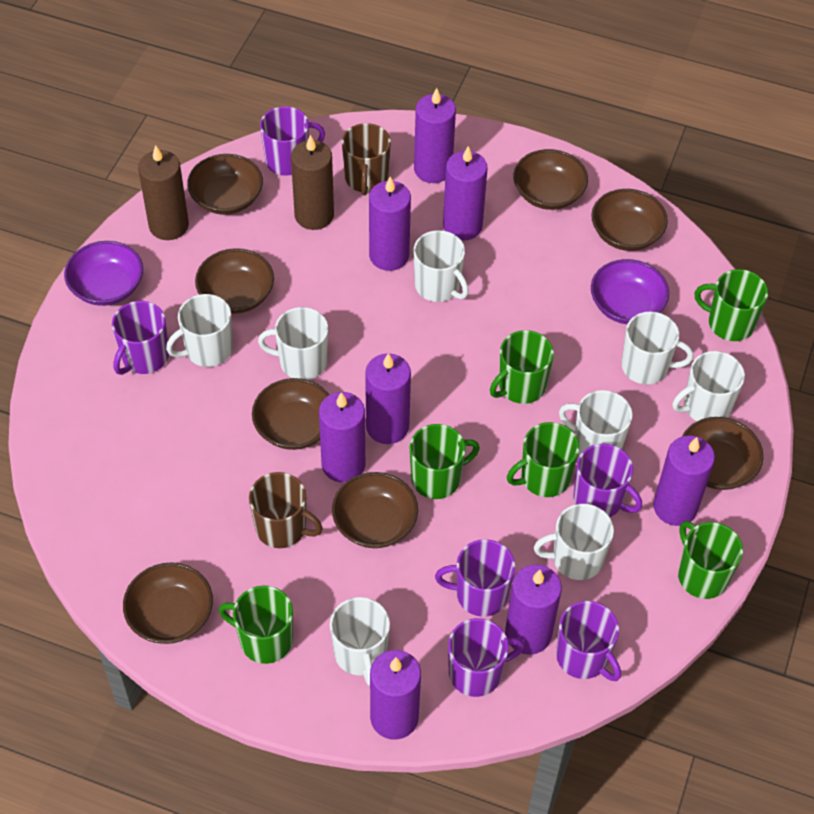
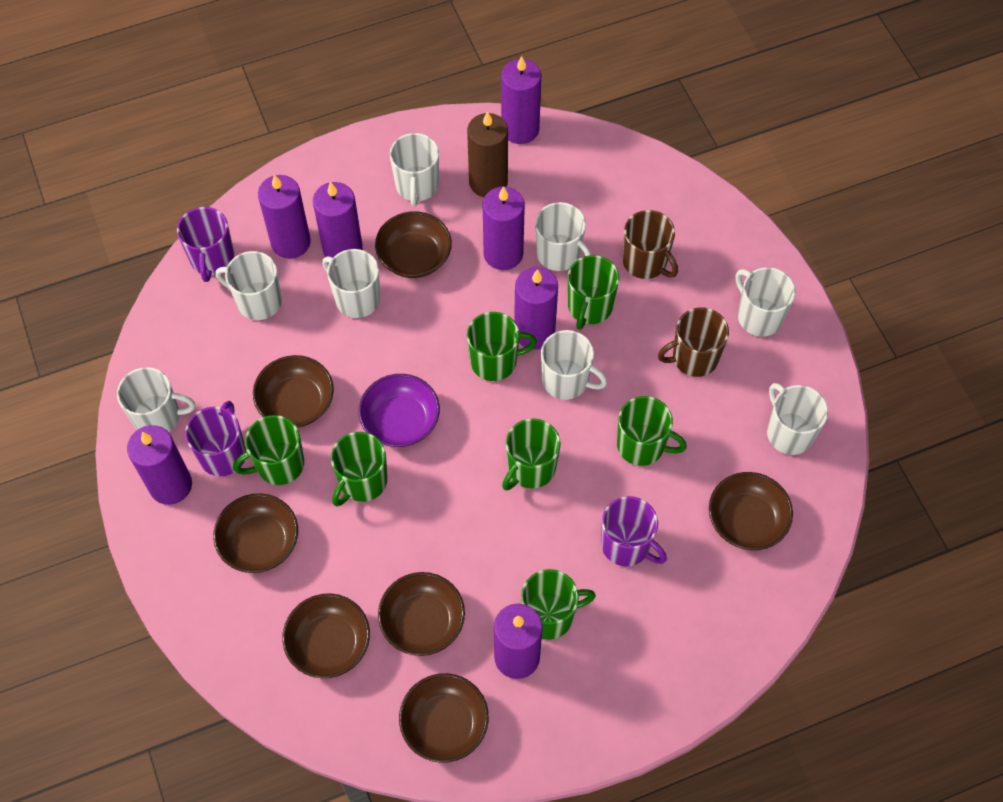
brown bowl: 8 -> 7
brown candle: 2 -> 1
green mug: 6 -> 7
purple bowl: 2 -> 1
purple candle: 8 -> 7
purple mug: 6 -> 3

